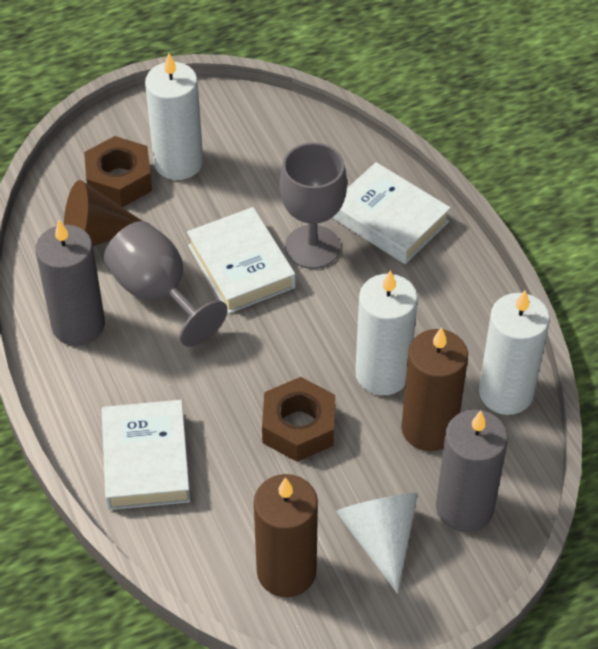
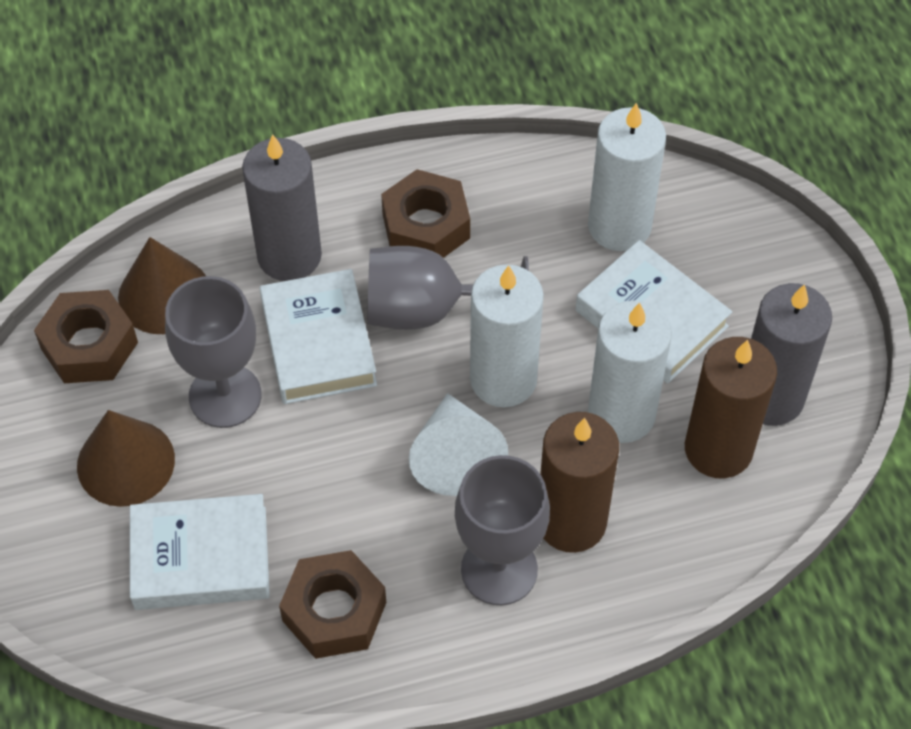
brown cone: 1 -> 2
brown nut: 2 -> 3
grey goblet: 2 -> 3

